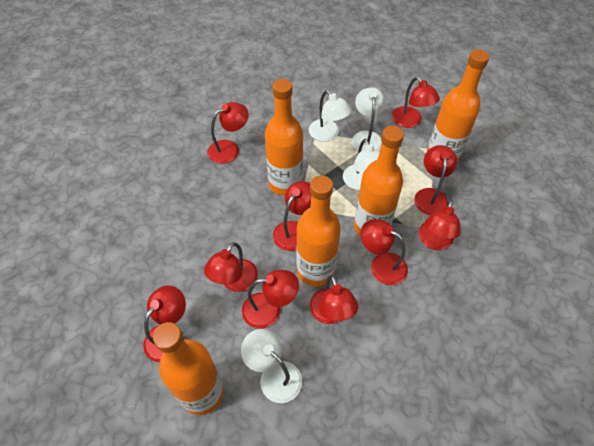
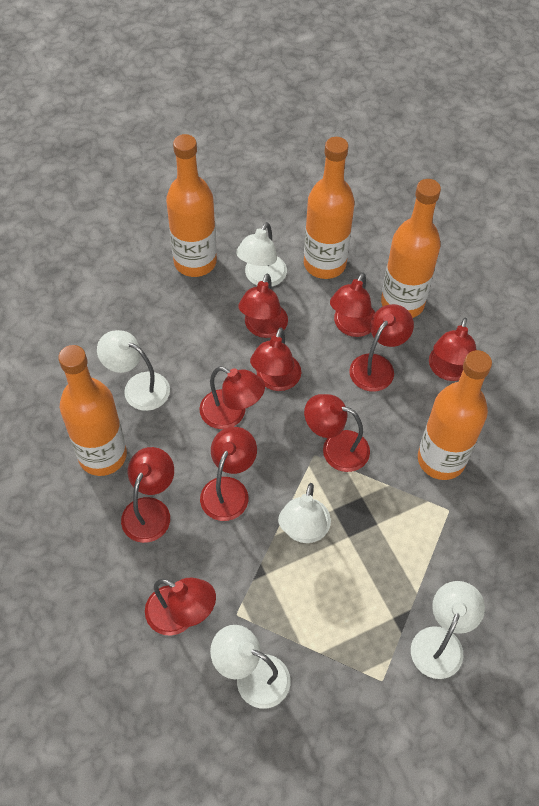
white lamp: 4 -> 5

